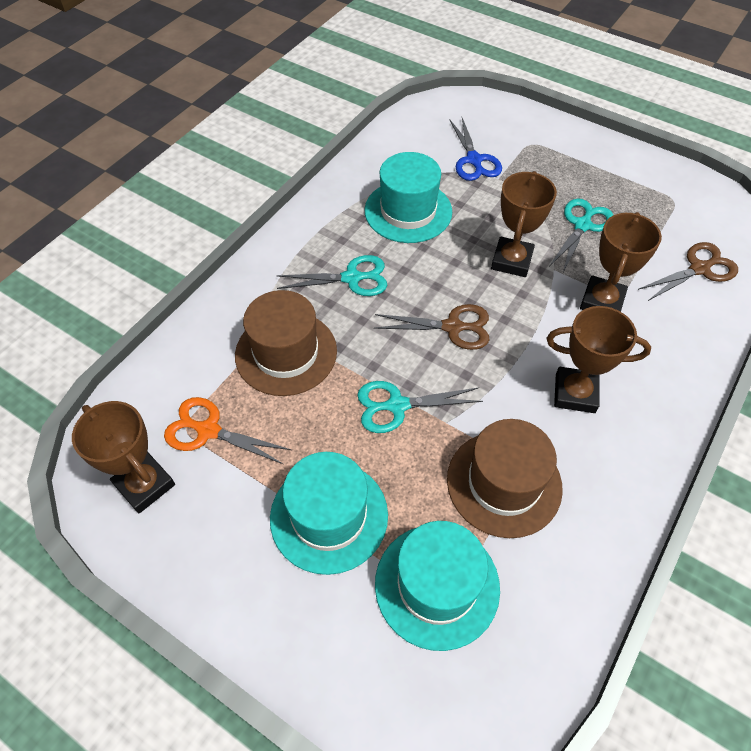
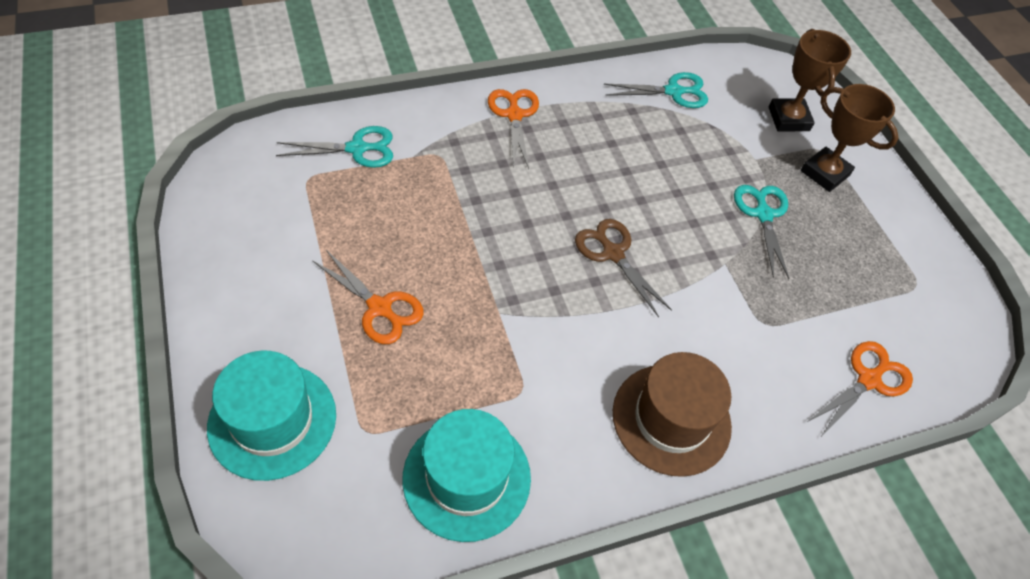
blue scissors: 1 -> 0
brown hat: 2 -> 1
brown scissors: 2 -> 1
brown trophy: 4 -> 2
orange scissors: 1 -> 3
turquoise hat: 3 -> 2

